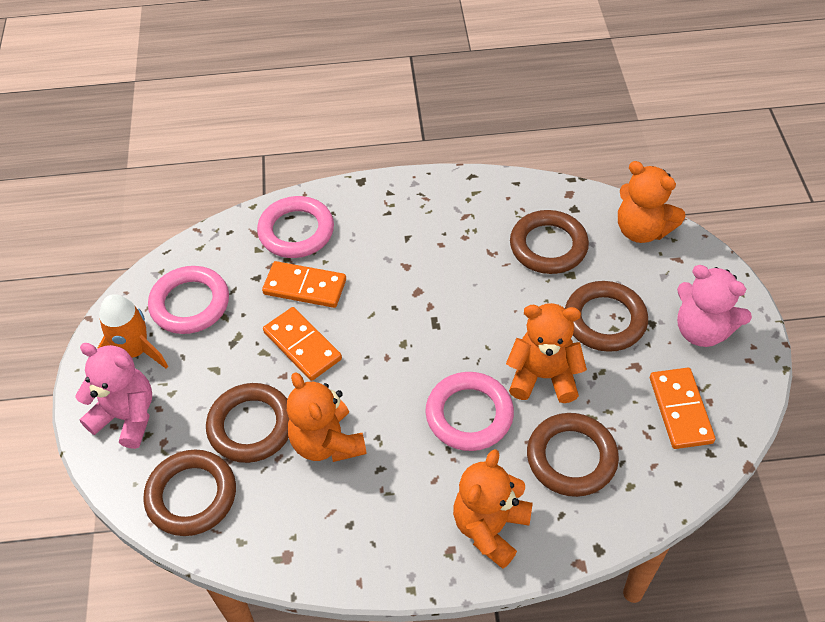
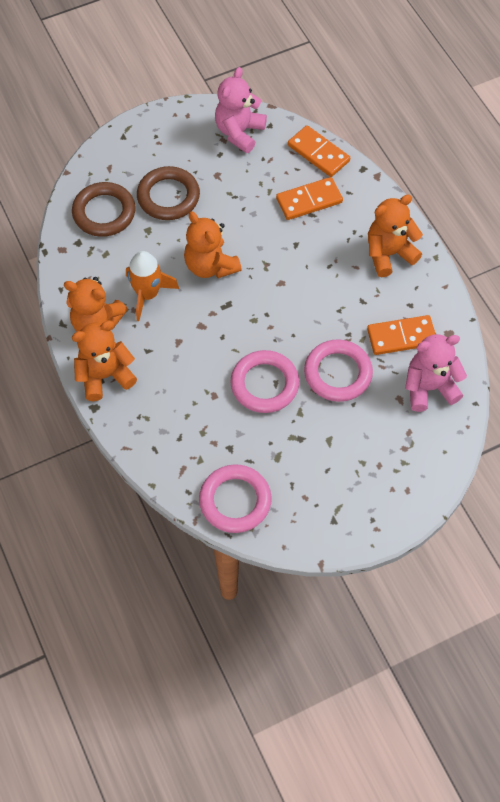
brown ring: 5 -> 2

